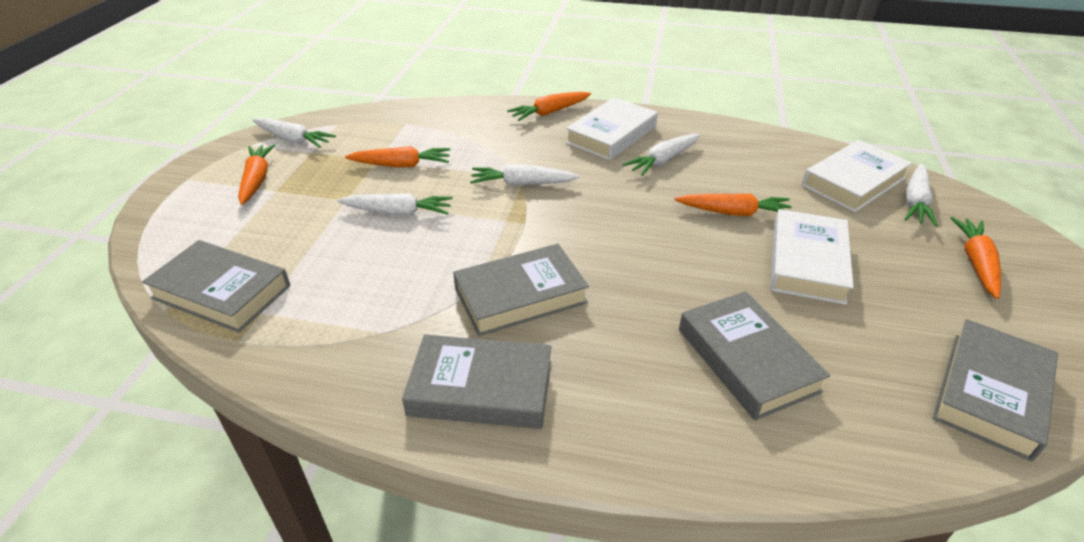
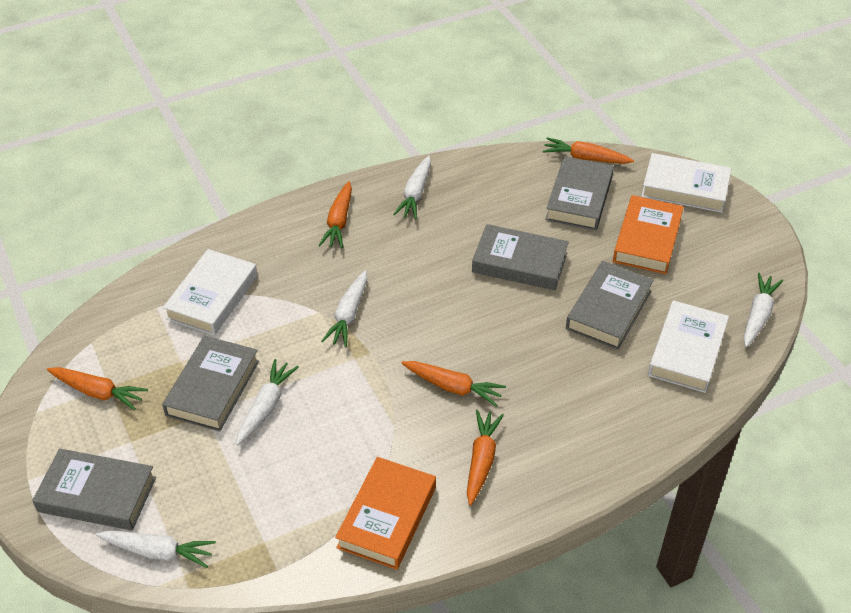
orange book: 0 -> 2

